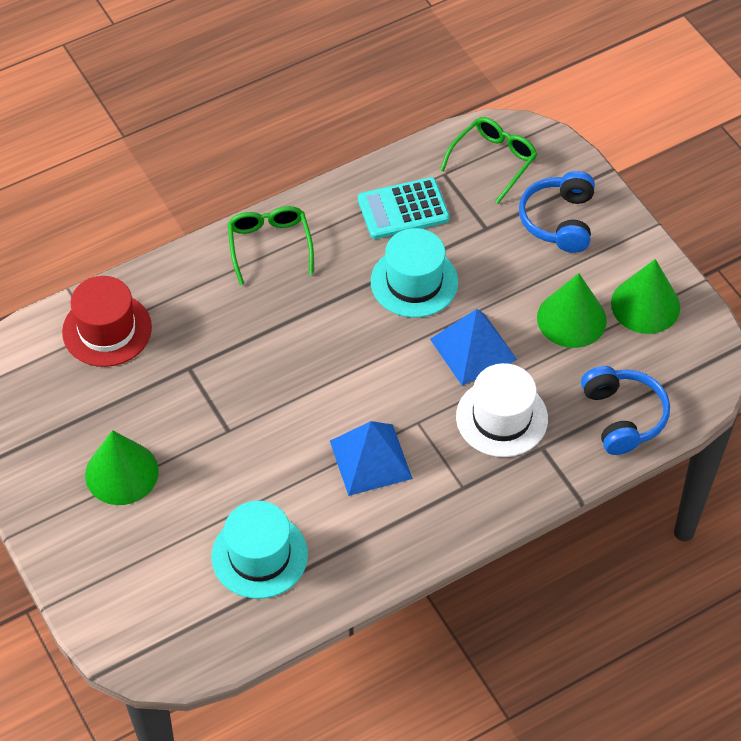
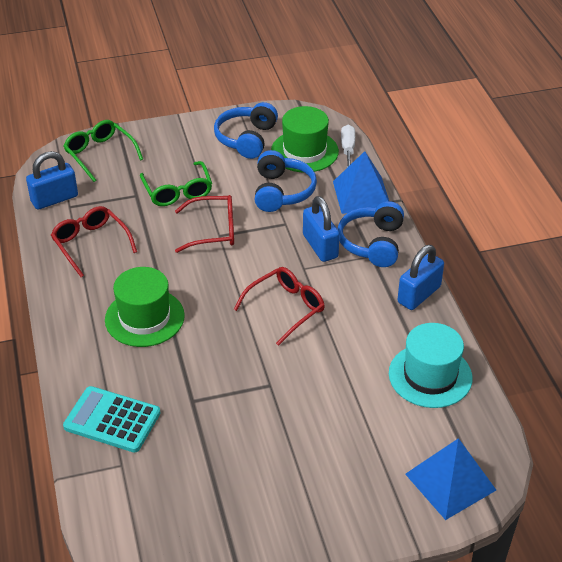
blue headphones: 2 -> 3
blue padlock: 0 -> 3
green cone: 3 -> 0
green hat: 0 -> 2
red glasses: 0 -> 3
red hat: 1 -> 0
turquoise hat: 2 -> 1
white hat: 1 -> 0
white screwdriver: 0 -> 1

